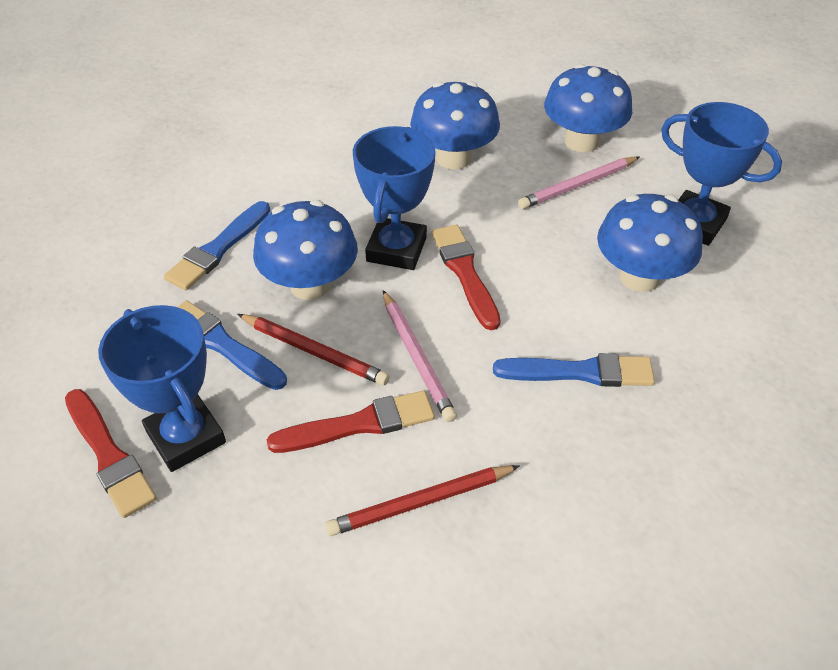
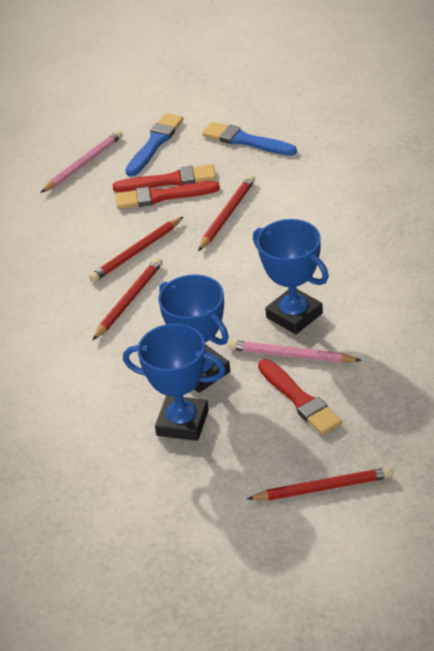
blue brush: 3 -> 2
blue mushroom: 4 -> 0
red pencil: 2 -> 4

